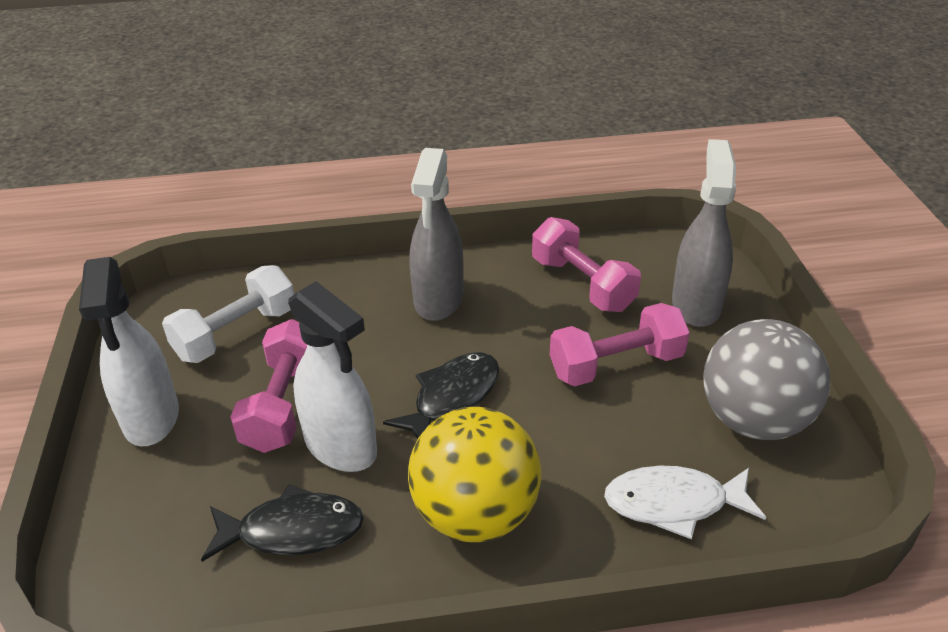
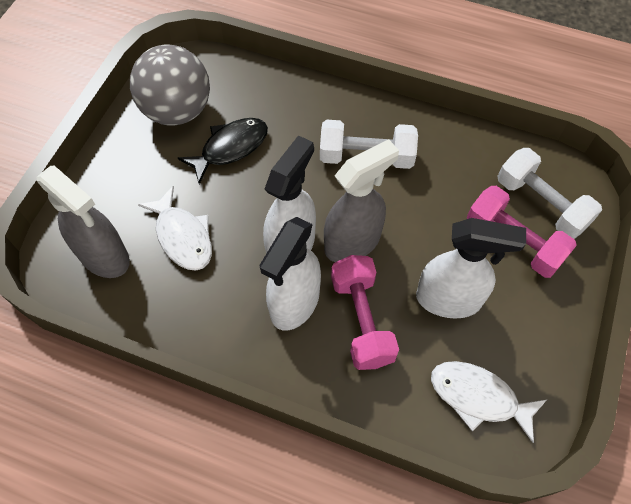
black fish: 2 -> 1
pink dumbbell: 3 -> 2
white dumbbell: 1 -> 2
white fish: 1 -> 2
white spray bottle: 2 -> 3
yellow ball: 1 -> 0

